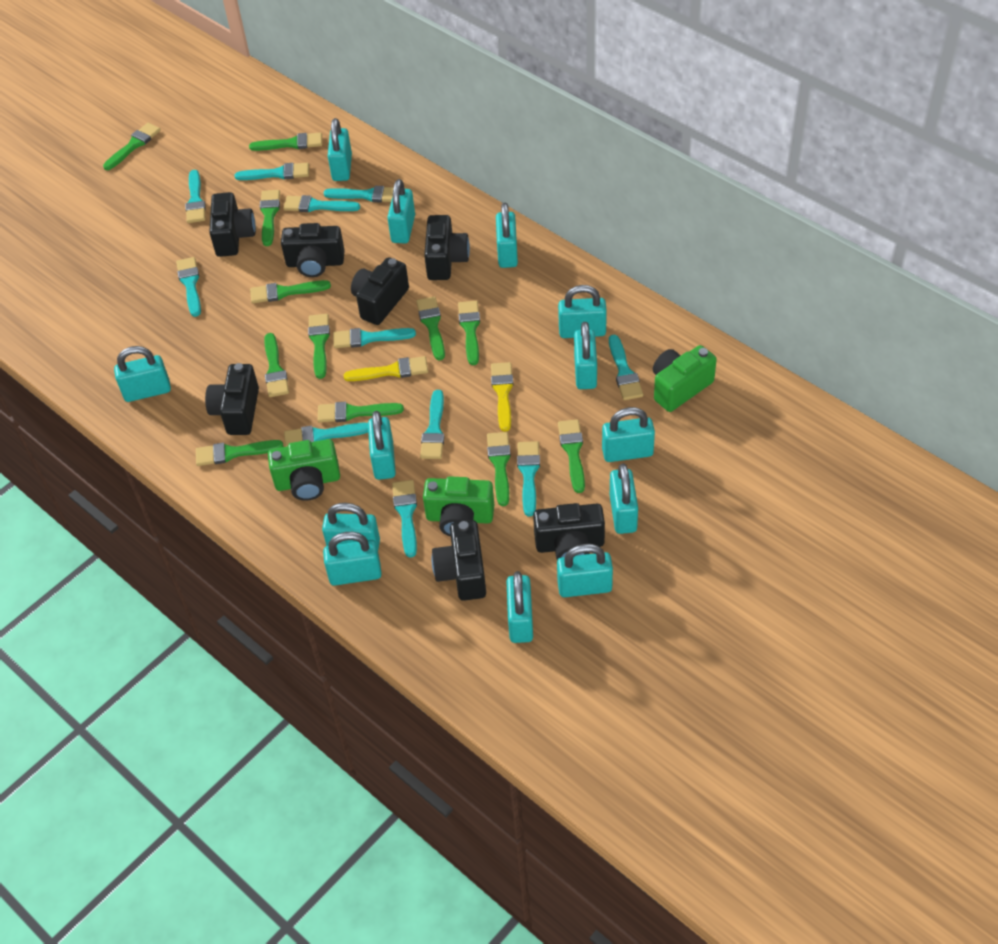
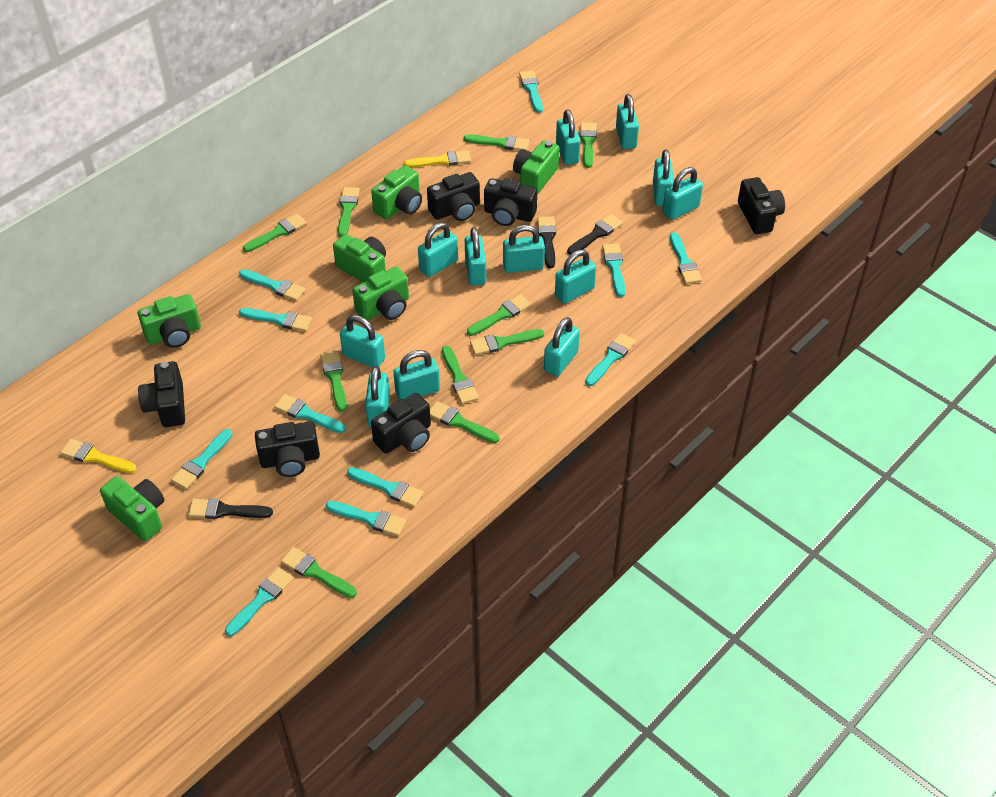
black brush: 0 -> 3
black camera: 7 -> 6
green brush: 12 -> 10
green camera: 3 -> 6
turquoise padlock: 13 -> 12

